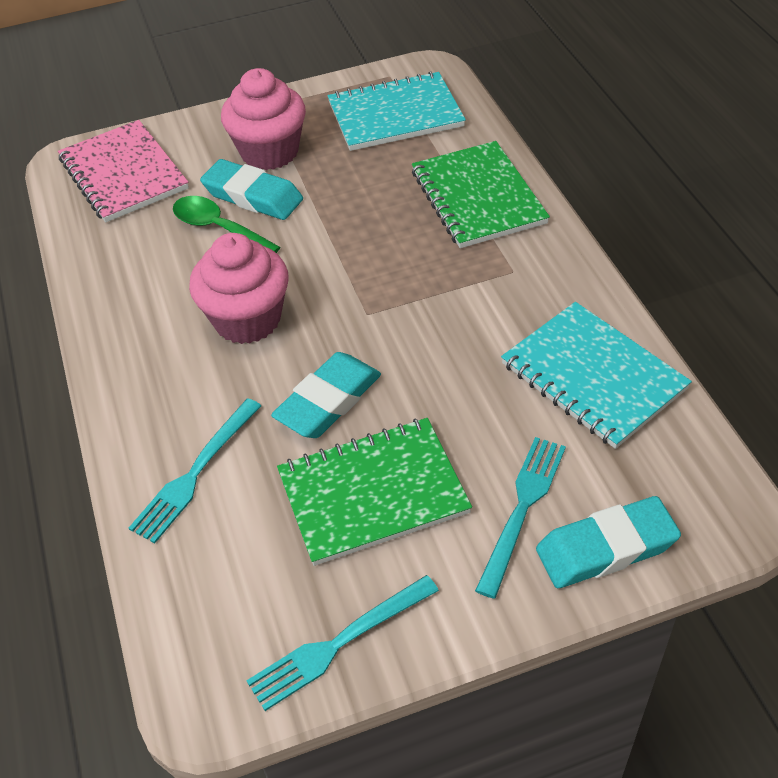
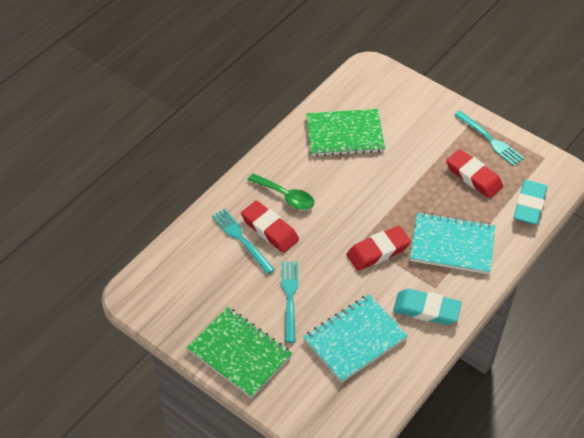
pink cupcake: 2 -> 0
pink notebook: 1 -> 0
red eraser: 0 -> 3
turquoise eraser: 3 -> 2

